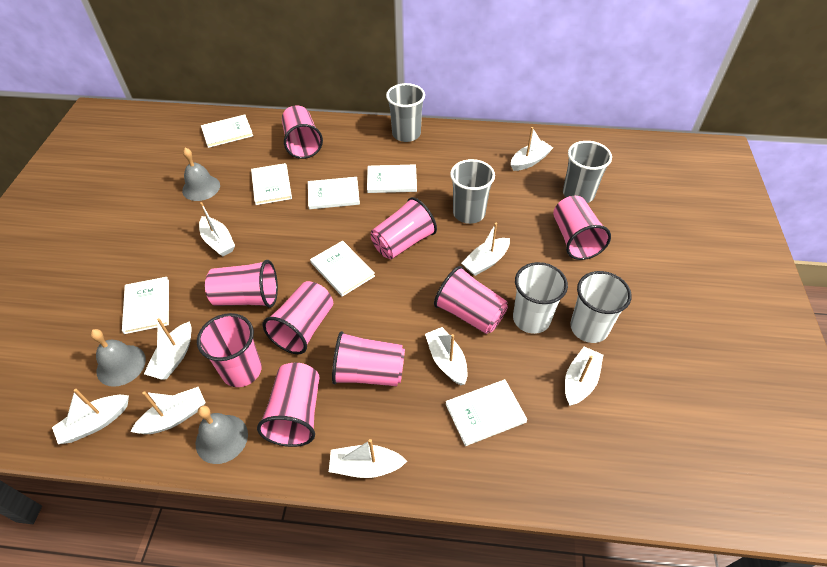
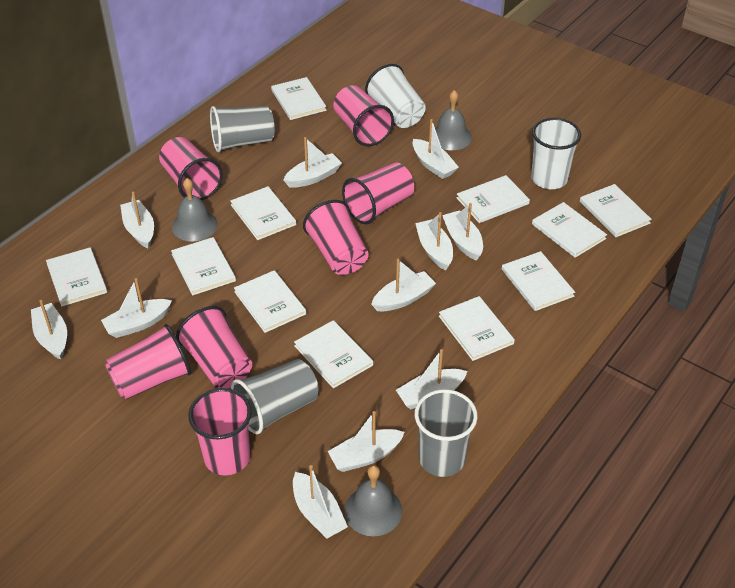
pink cup: 9 -> 7
white boat: 9 -> 11
white book: 7 -> 11

